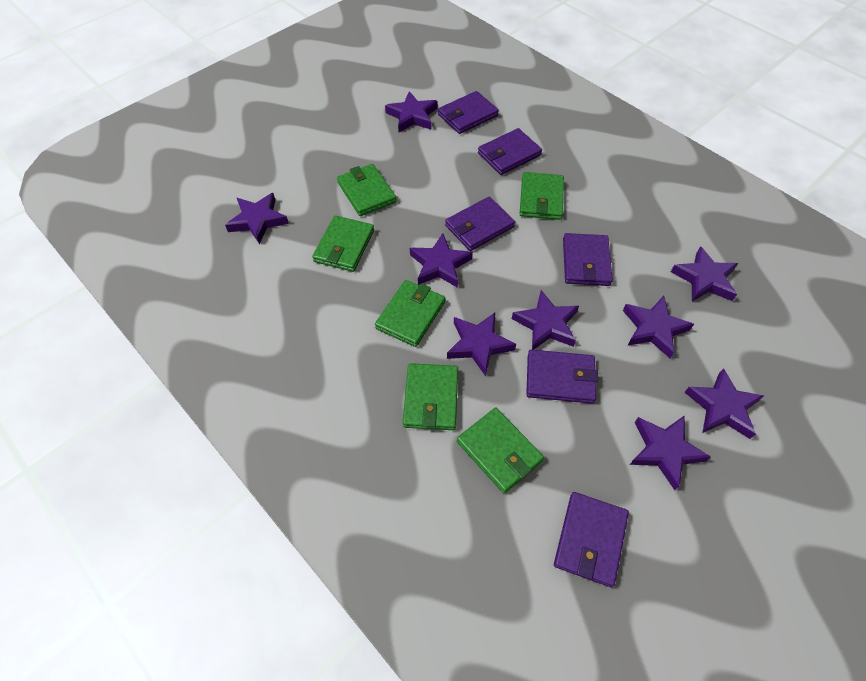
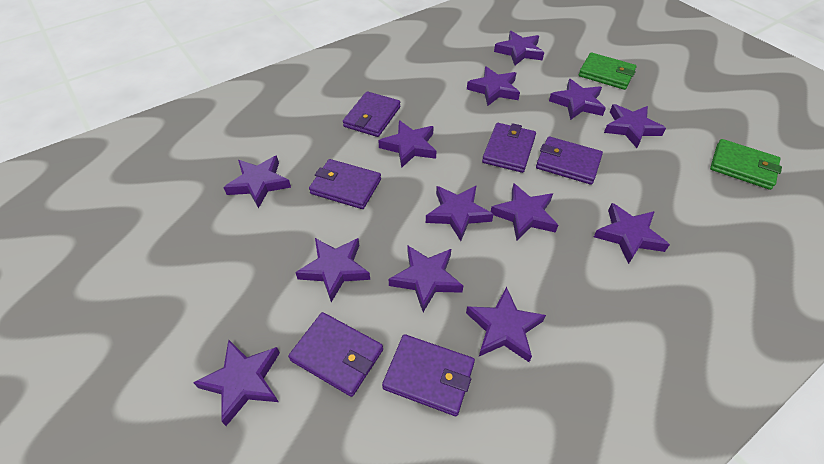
green wallet: 6 -> 2
purple star: 9 -> 13

